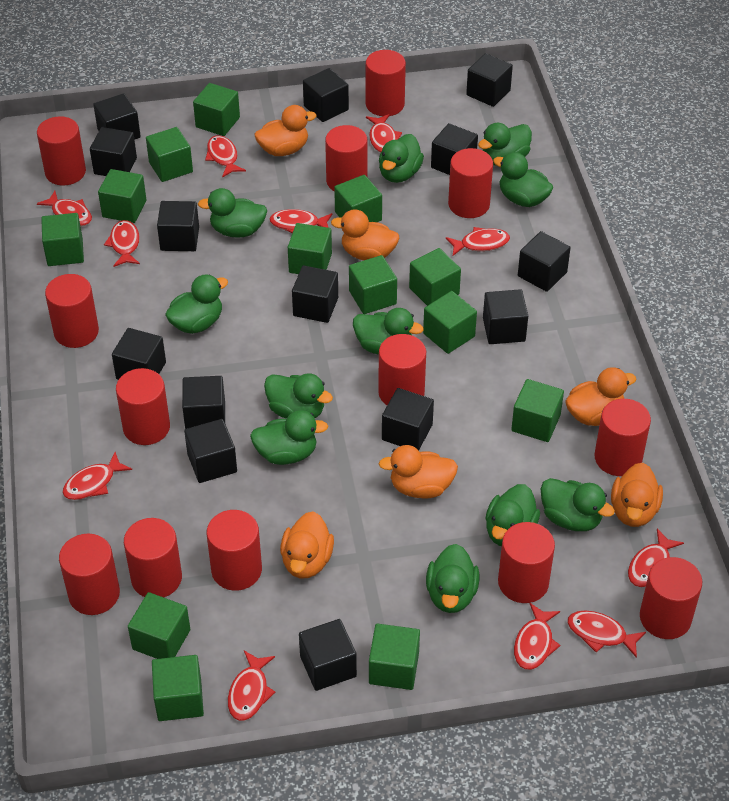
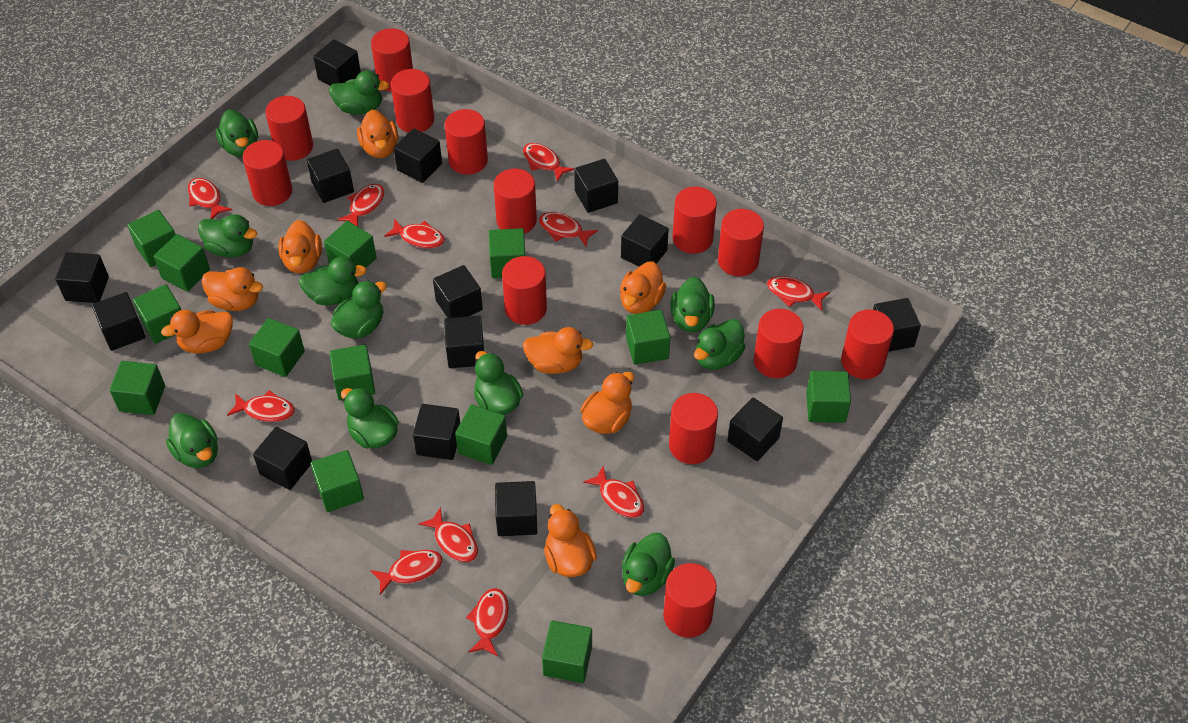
orange duck: 6 -> 8

